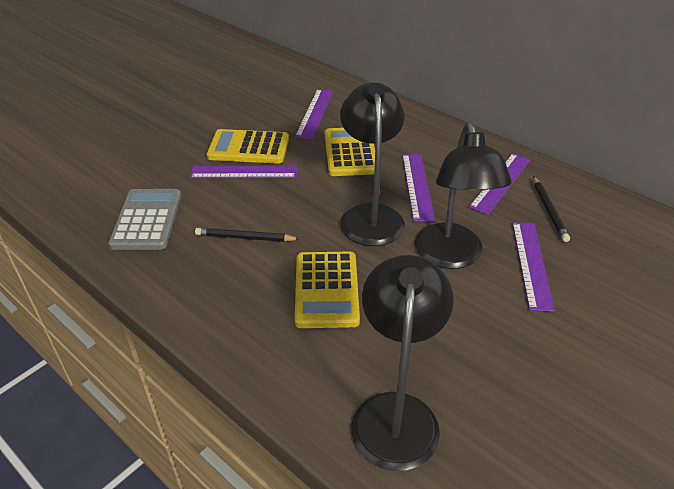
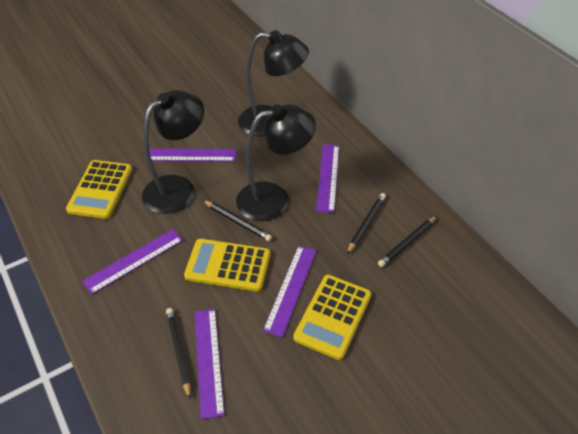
black pencil: 2 -> 4
grey calculator: 1 -> 0

